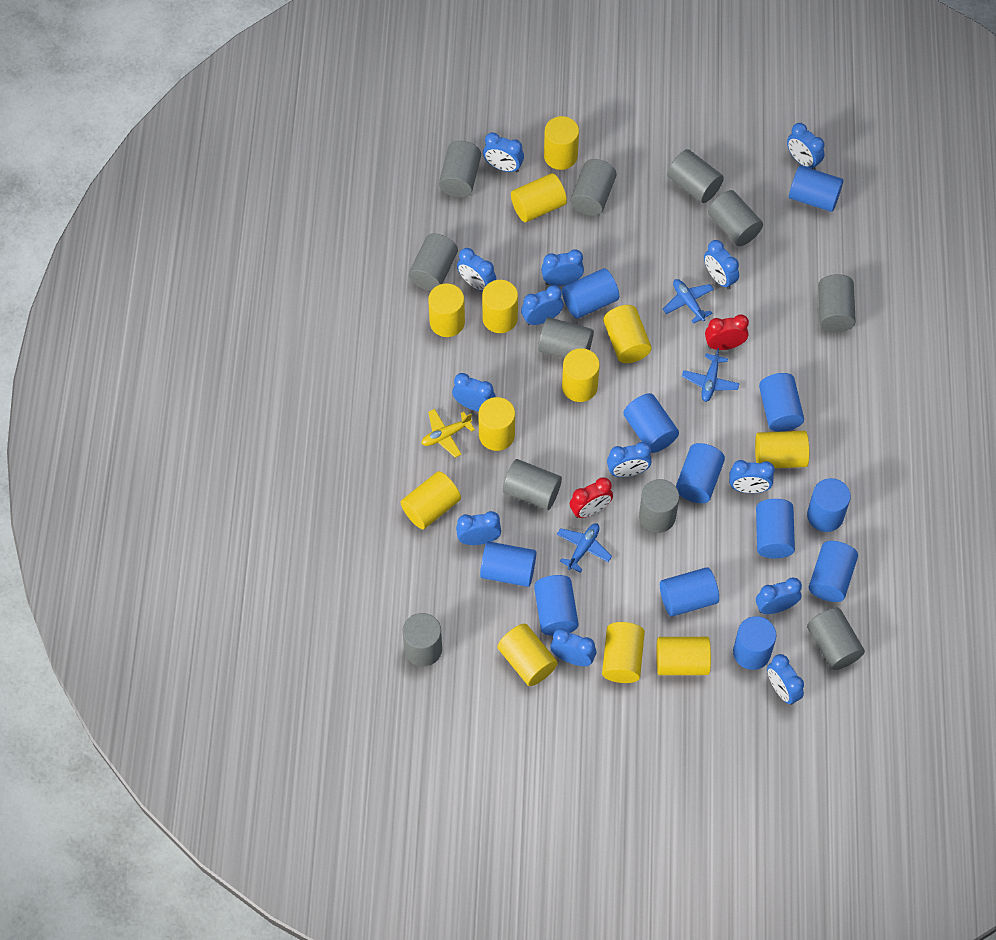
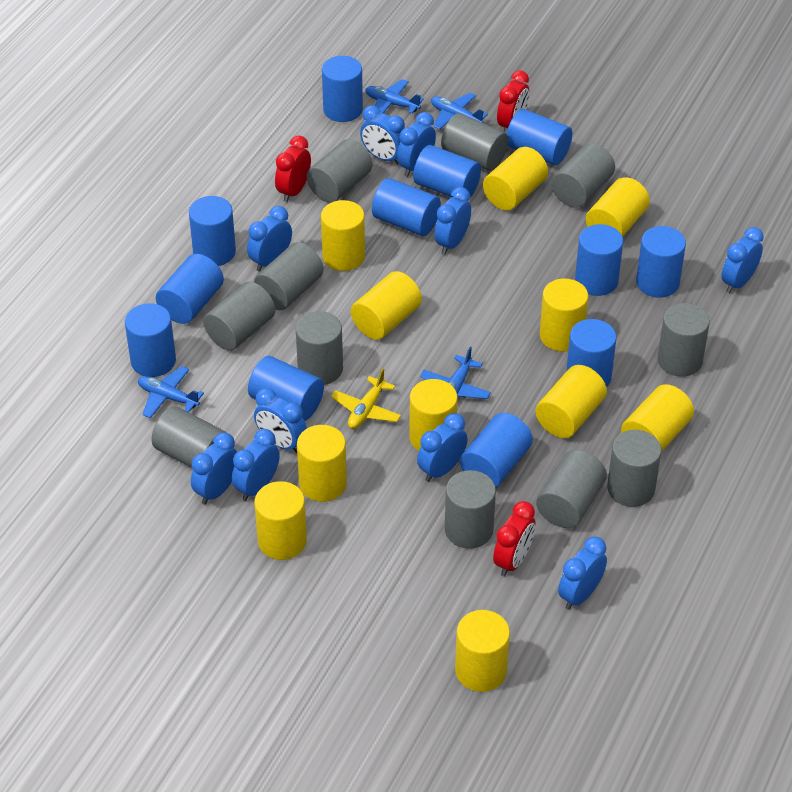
blue clock: 13 -> 10
blue plane: 3 -> 4
red clock: 2 -> 3
yellow cylinder: 12 -> 11

